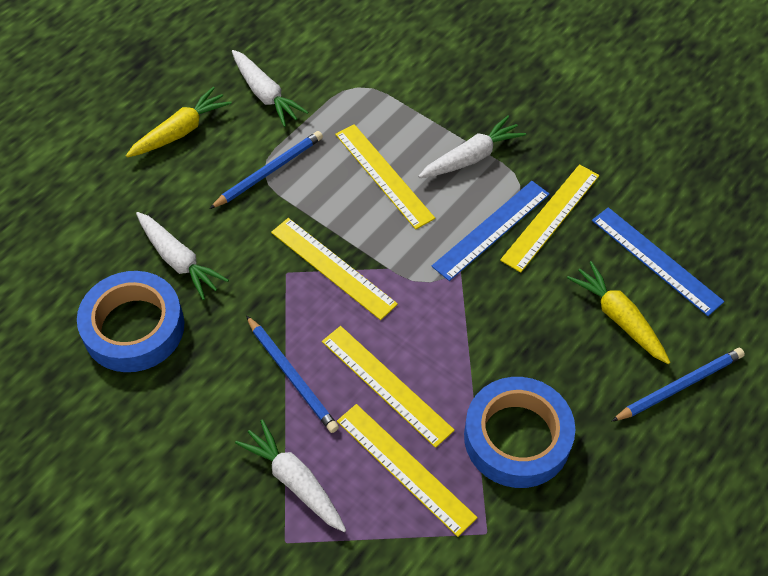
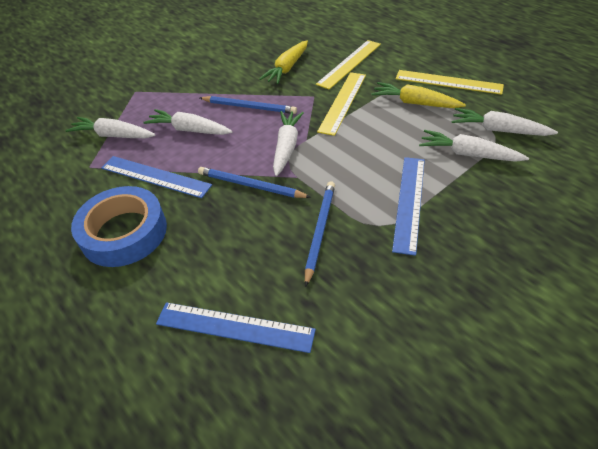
blue ruler: 2 -> 3
blue tape: 2 -> 1
white carrot: 4 -> 5
yellow ruler: 5 -> 3

